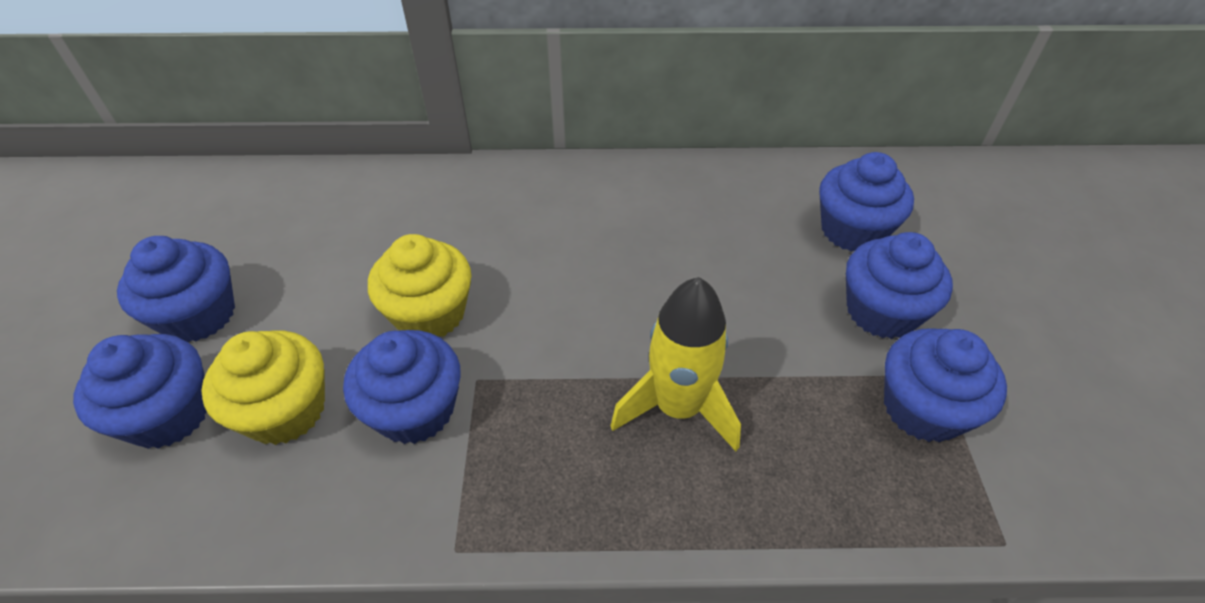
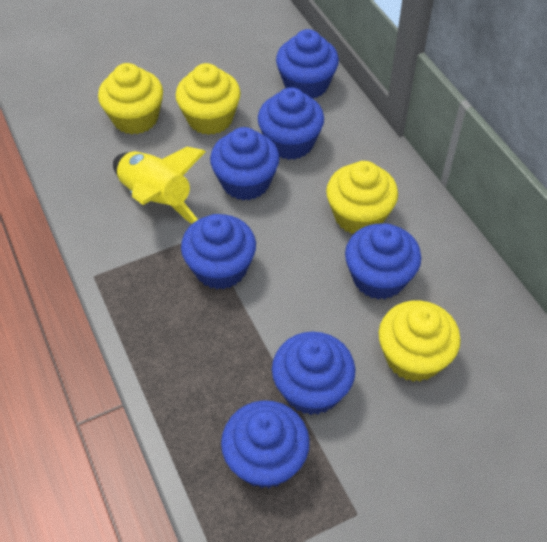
blue cupcake: 6 -> 7
yellow cupcake: 2 -> 4

